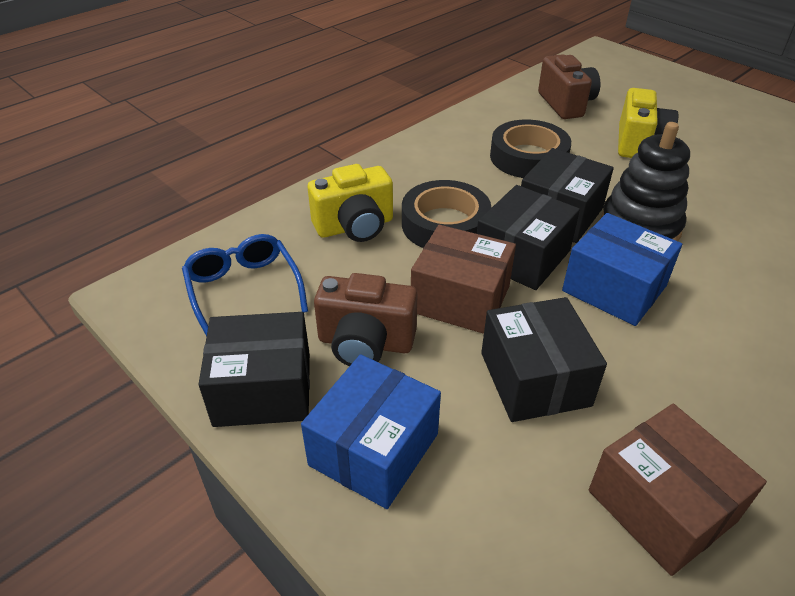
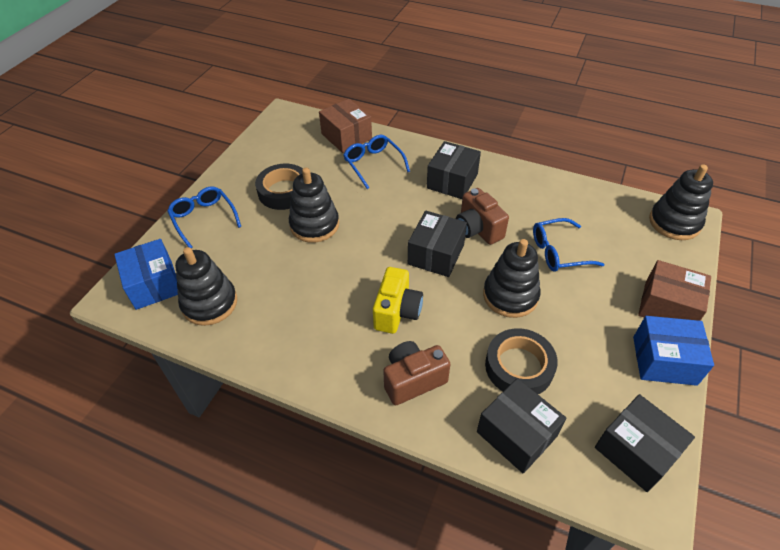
black stacking toy: 1 -> 4
blue glasses: 1 -> 3
yellow camera: 2 -> 1

